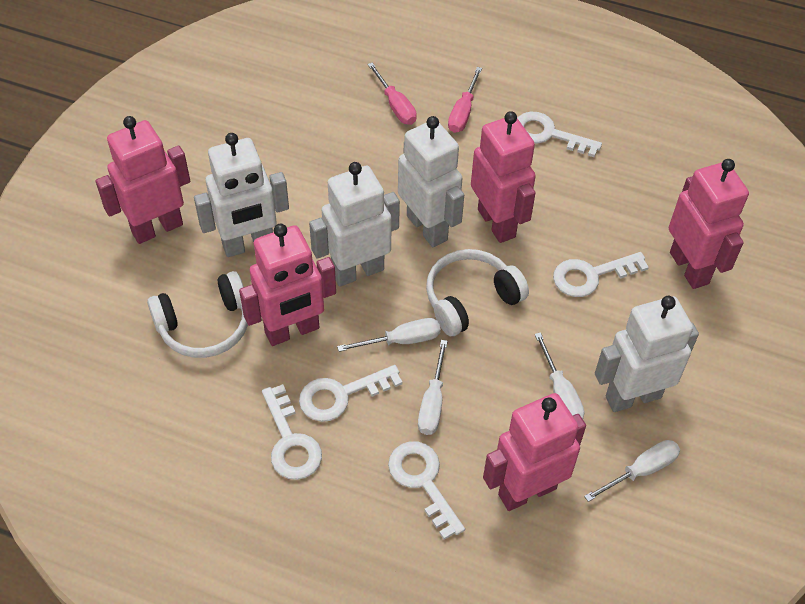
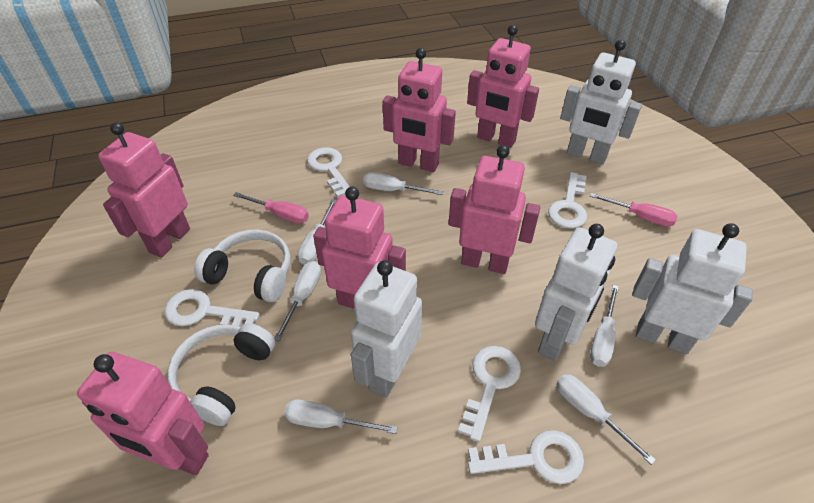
pink robot: 5 -> 6
white screwdriver: 4 -> 6

